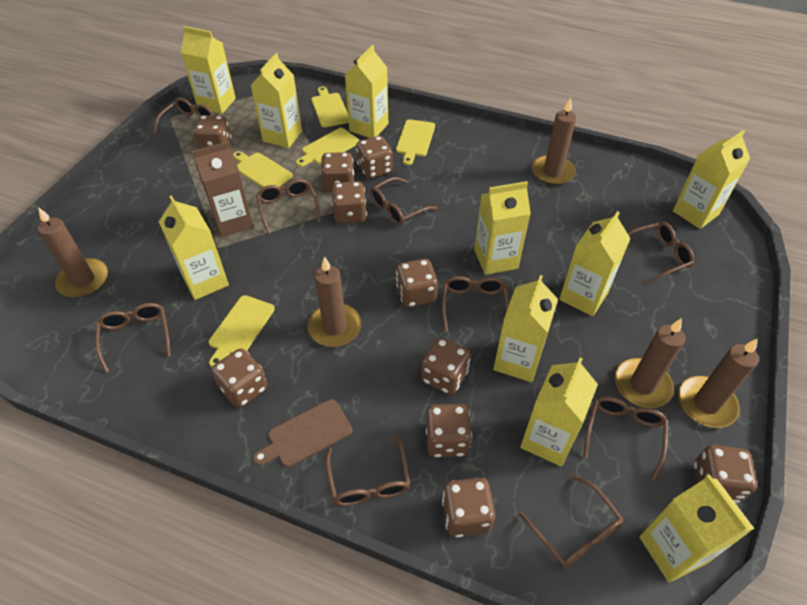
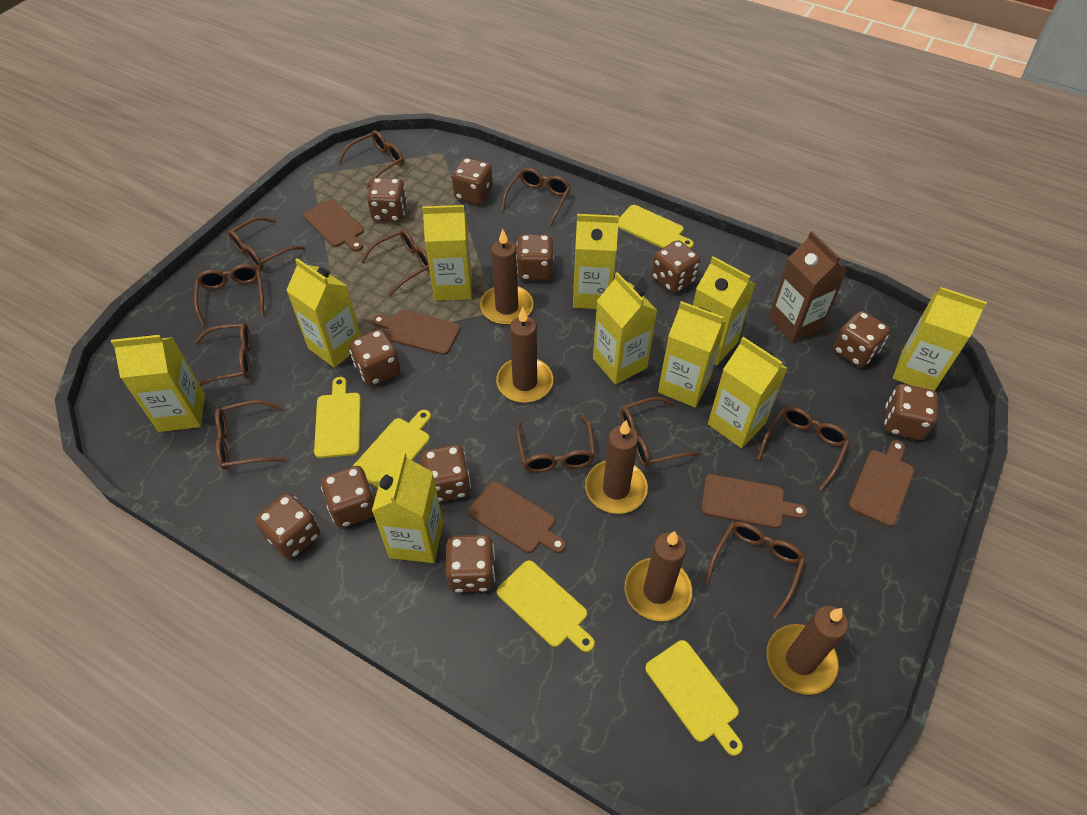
brown cutting board: 1 -> 5
brown dice: 10 -> 11
brown glasses: 9 -> 11

